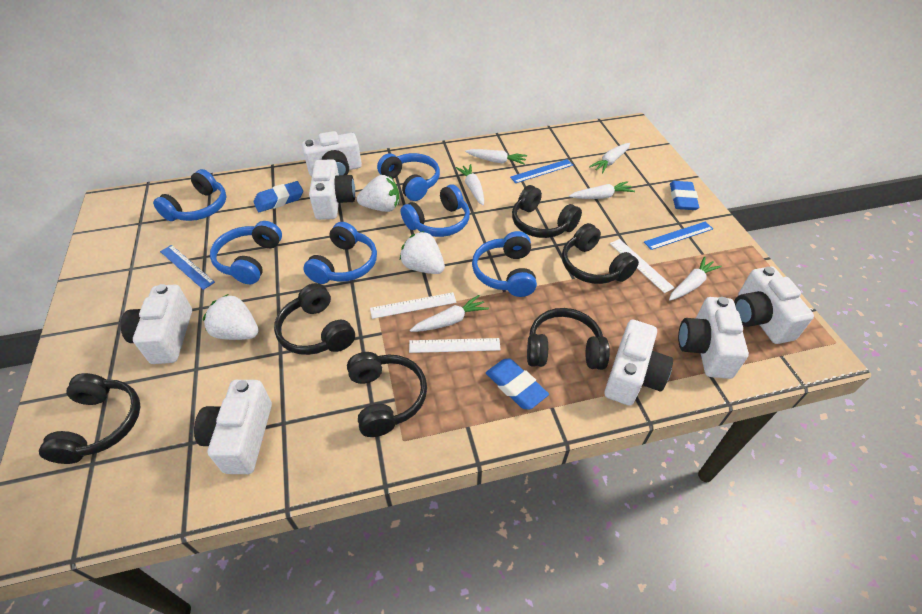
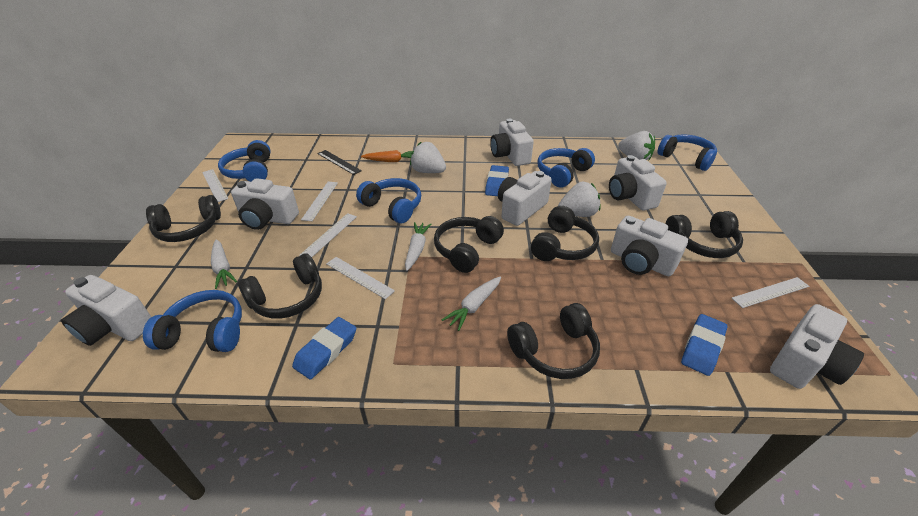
black ruler: 0 -> 1
blue headphones: 6 -> 5
blue ruler: 3 -> 0
orange carrot: 0 -> 1
white carrot: 6 -> 3
white ruler: 3 -> 5

